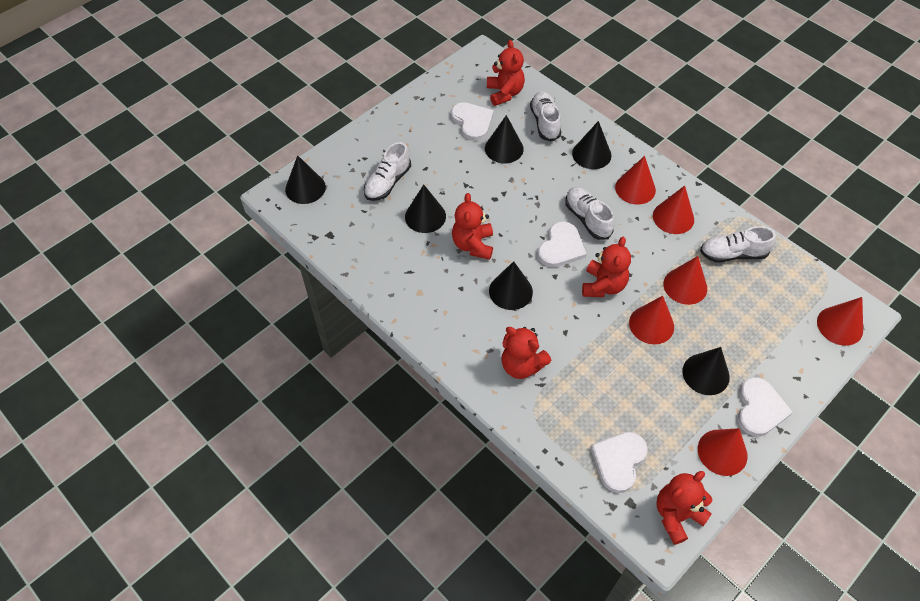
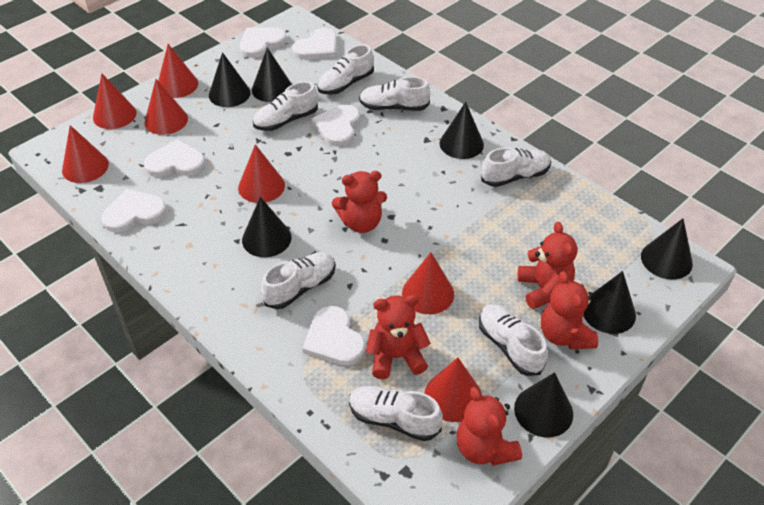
black cone: 6 -> 7
red cone: 6 -> 7
white heart: 4 -> 6
white shoe: 4 -> 7

